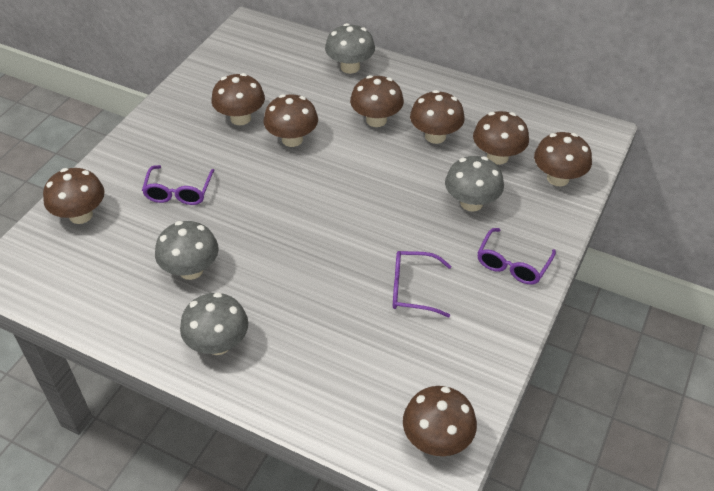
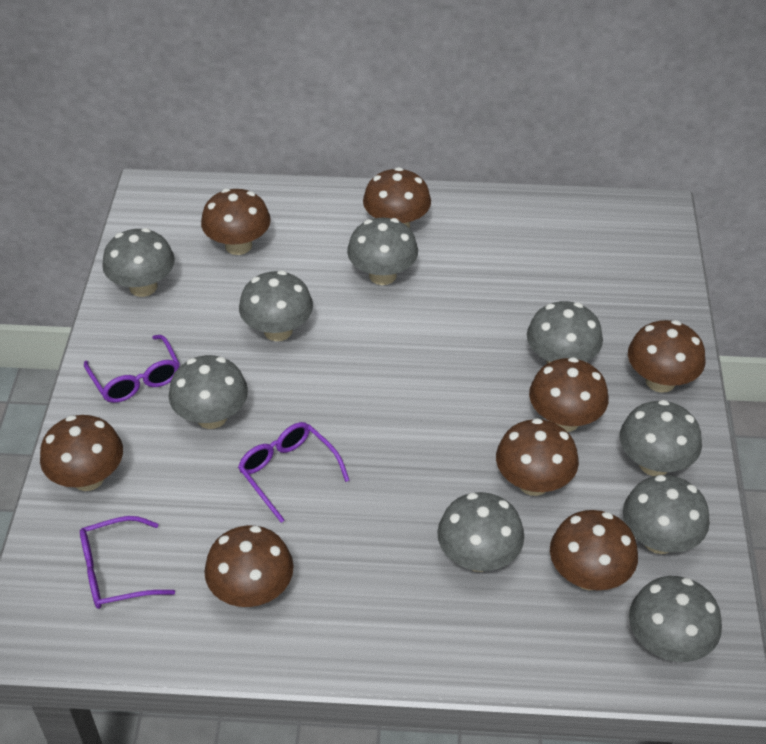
grey mushroom: 4 -> 9

